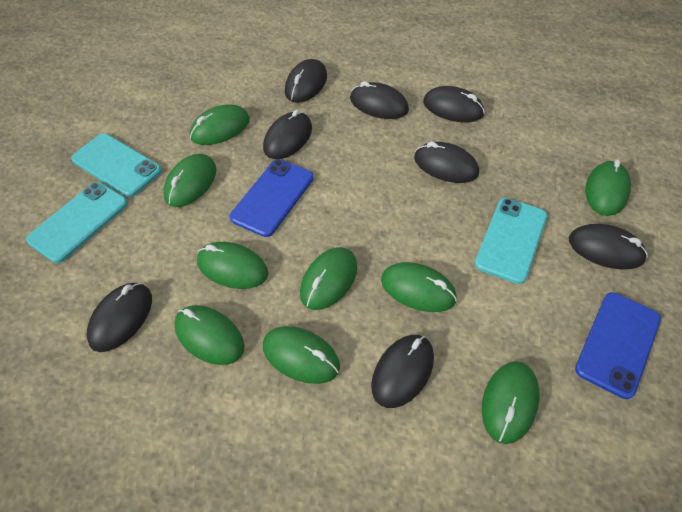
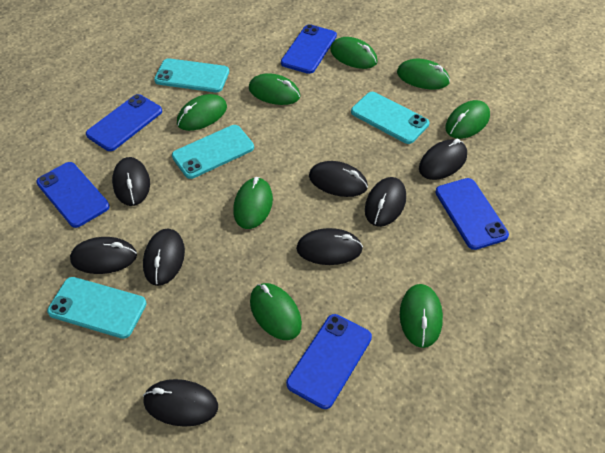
blue phone: 2 -> 5
green mouse: 9 -> 8
turquoise phone: 3 -> 4

